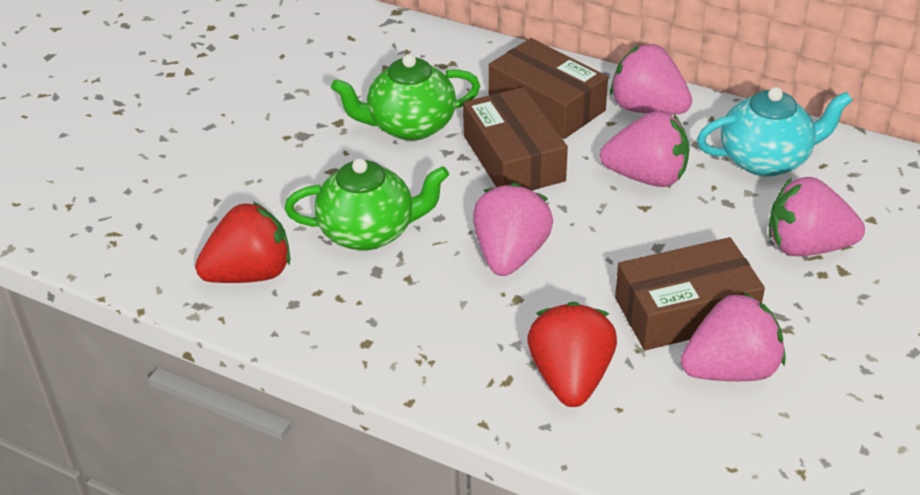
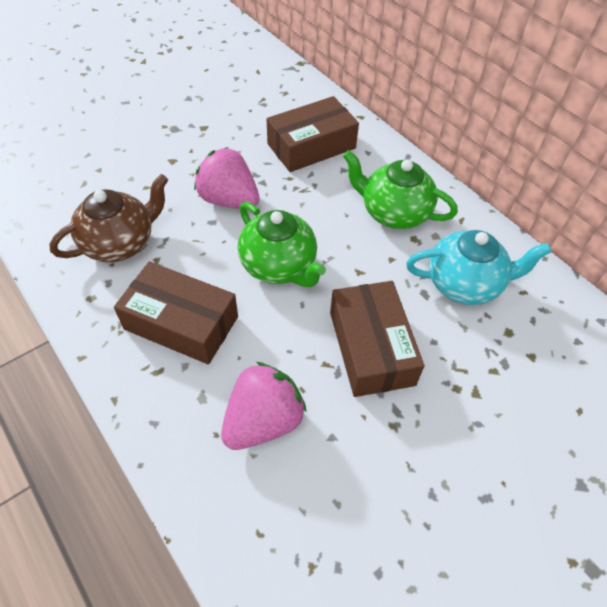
brown teapot: 0 -> 1
pink strawberry: 5 -> 2
red strawberry: 2 -> 0

